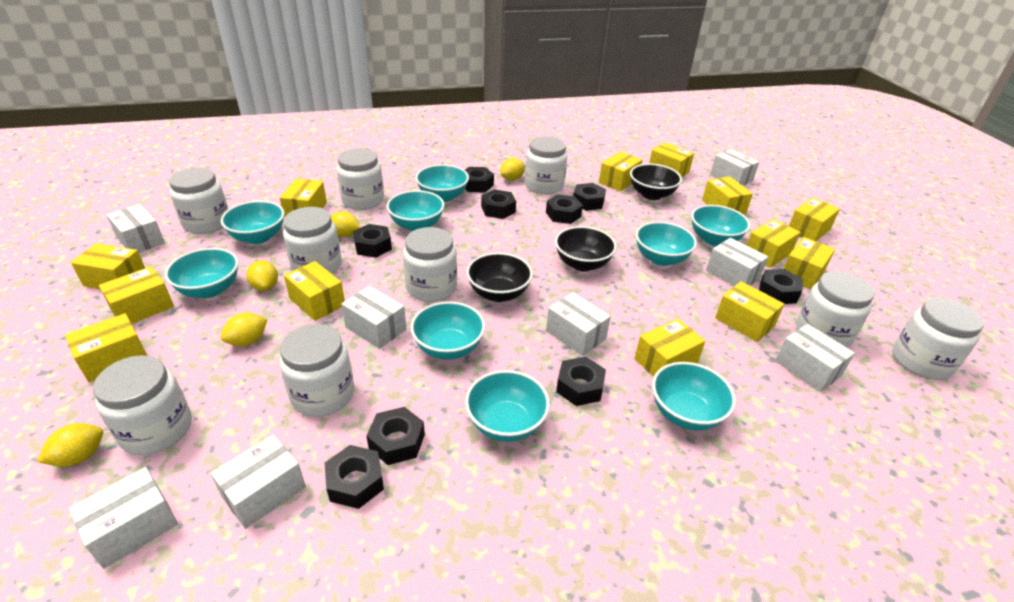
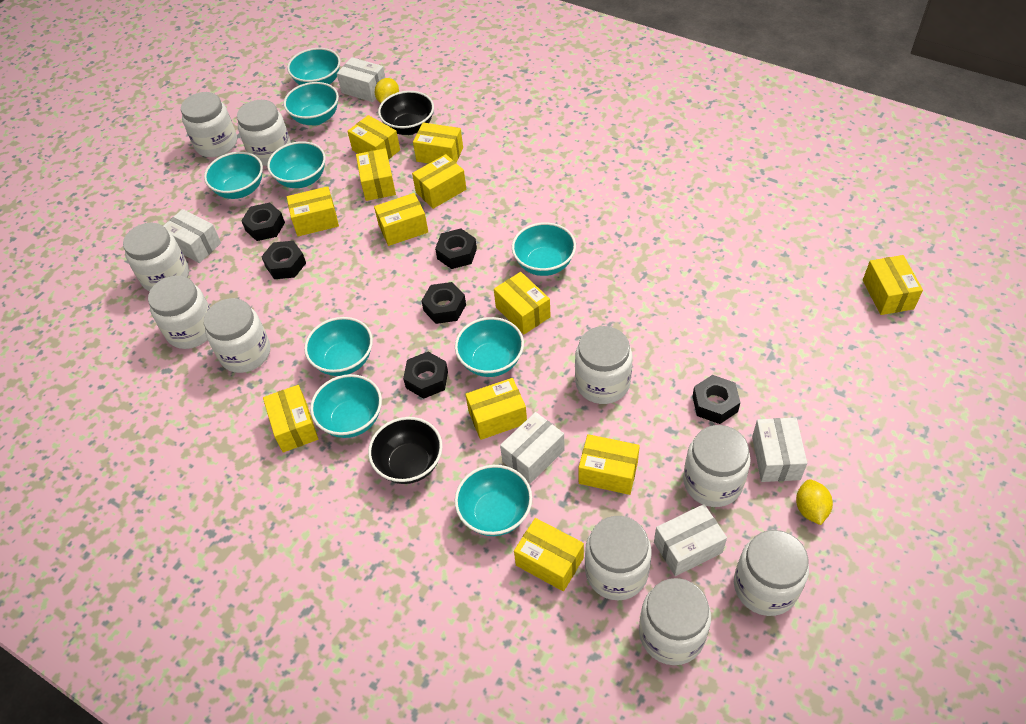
black bowl: 3 -> 2
black nut: 9 -> 6
white box: 8 -> 5
white jar: 9 -> 10
yellow box: 13 -> 12
yellow lemon: 5 -> 2

